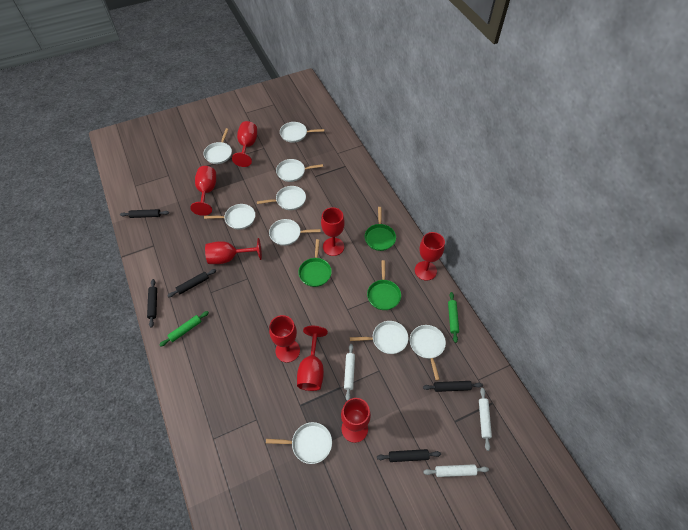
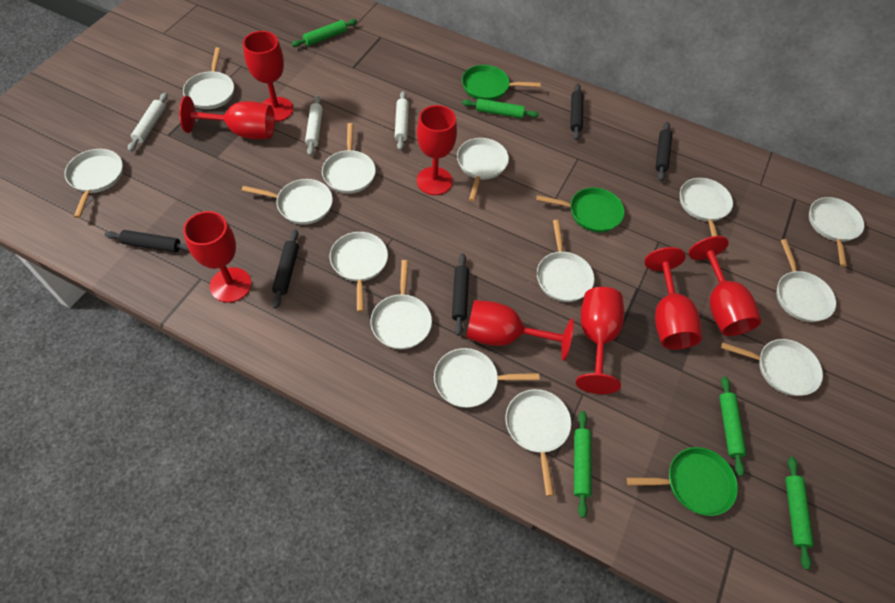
green rolling pin: 2 -> 5
white pan: 9 -> 14

